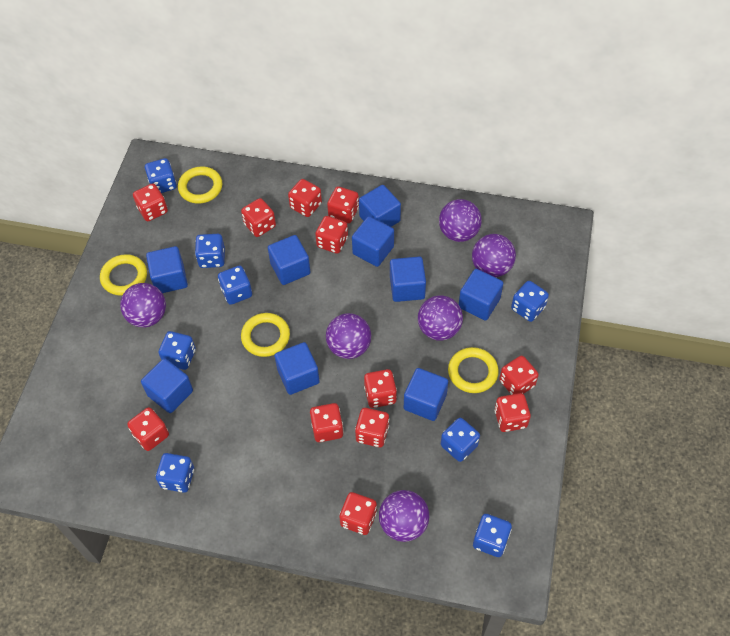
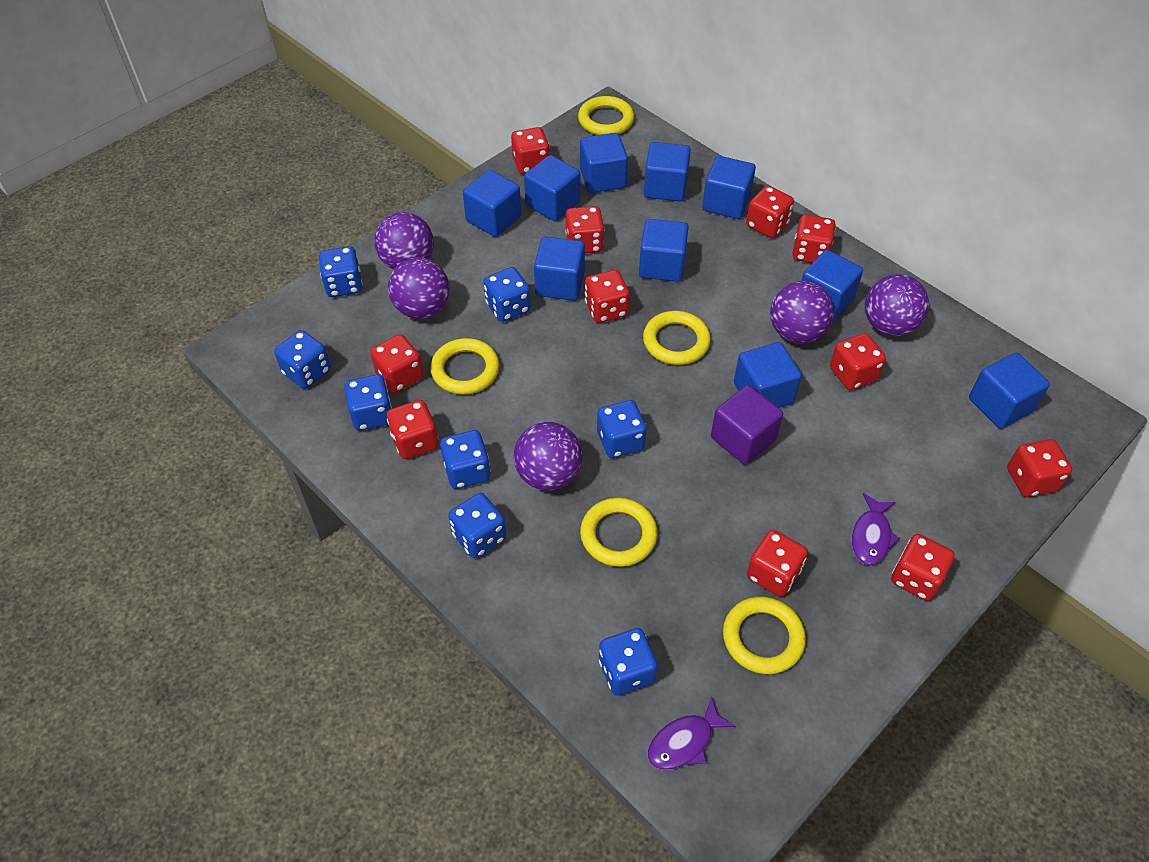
blue cube: 9 -> 10
purple ball: 6 -> 5
purple cube: 0 -> 1
purple fish: 0 -> 2
red dice: 12 -> 11
yellow ring: 4 -> 5

